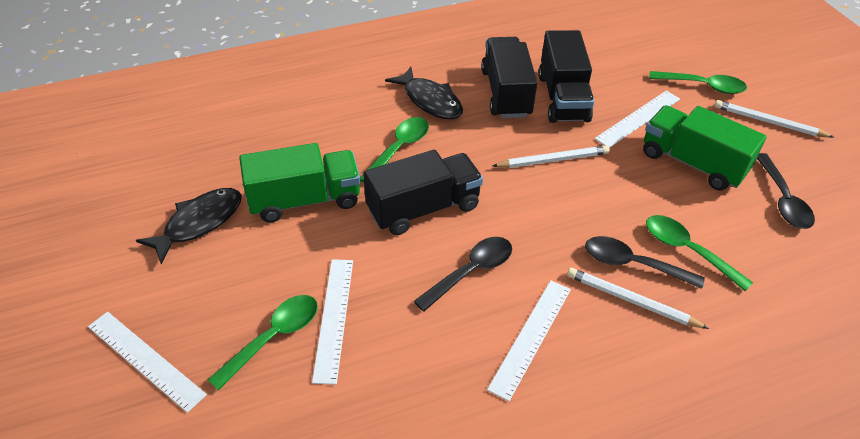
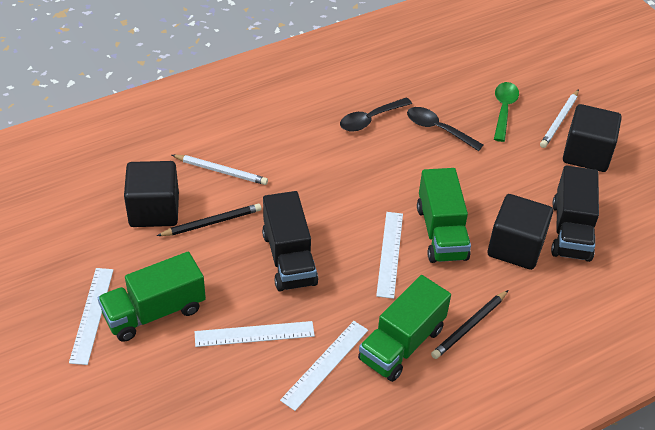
black cube: 0 -> 3
black fish: 2 -> 0
black pencil: 0 -> 2
black spoon: 3 -> 2
black truck: 3 -> 2
green spoon: 4 -> 1
green truck: 2 -> 3
white pencil: 3 -> 2

